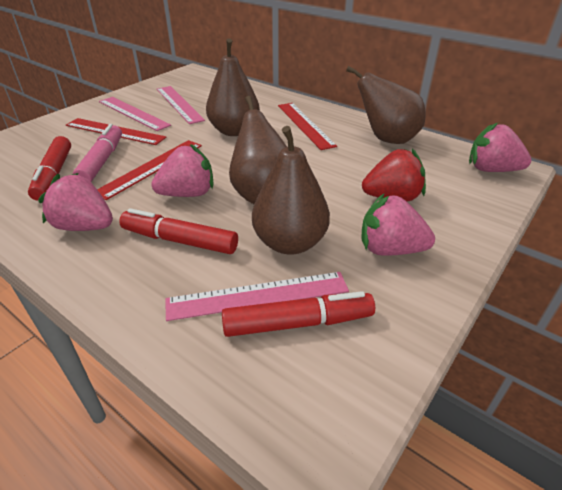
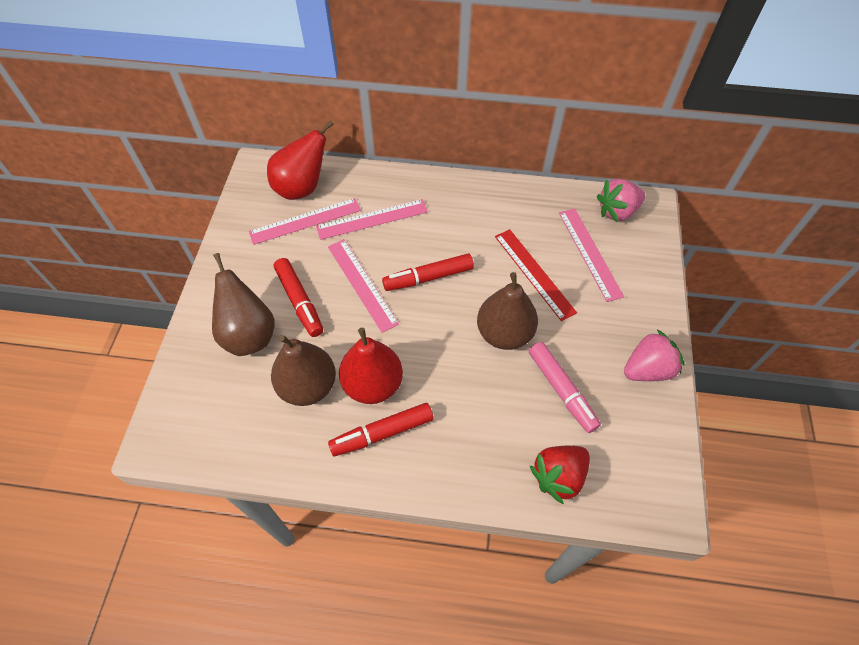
brown pear: 4 -> 3
pink ruler: 3 -> 4
pink strawberry: 4 -> 2
red pear: 0 -> 2
red ruler: 3 -> 1

